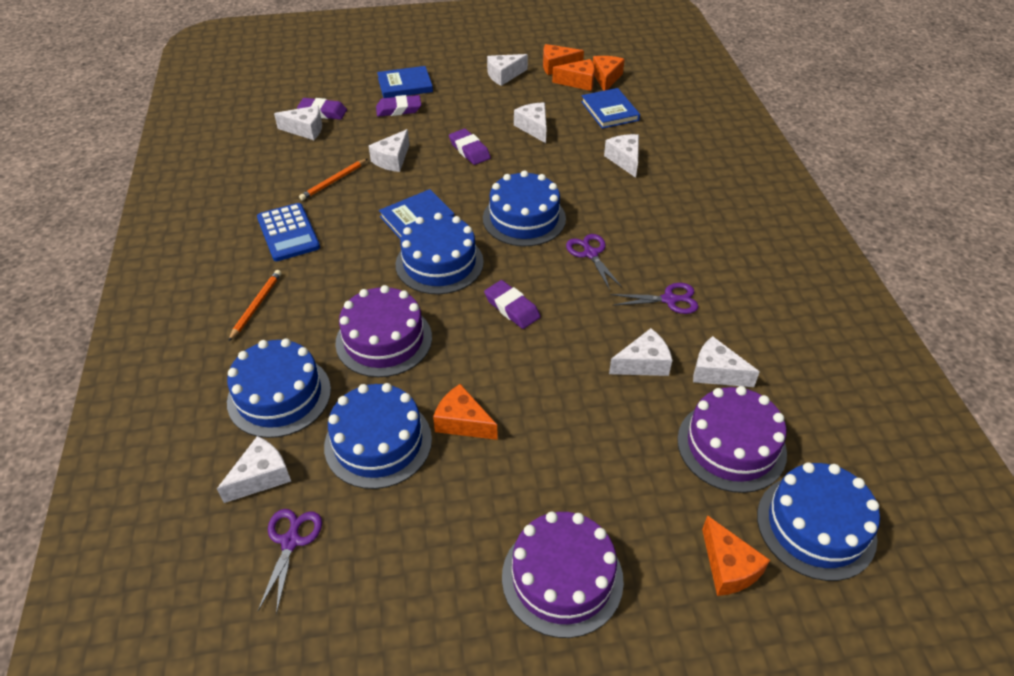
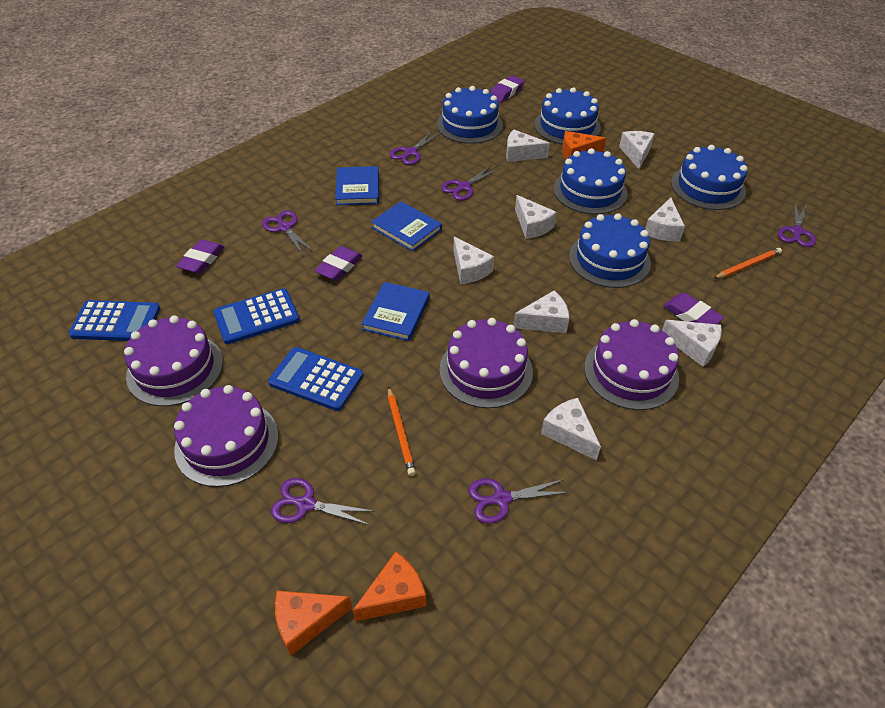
blue calculator: 1 -> 3
orange cheese: 5 -> 3
purple cake: 3 -> 4
purple scissors: 3 -> 6

